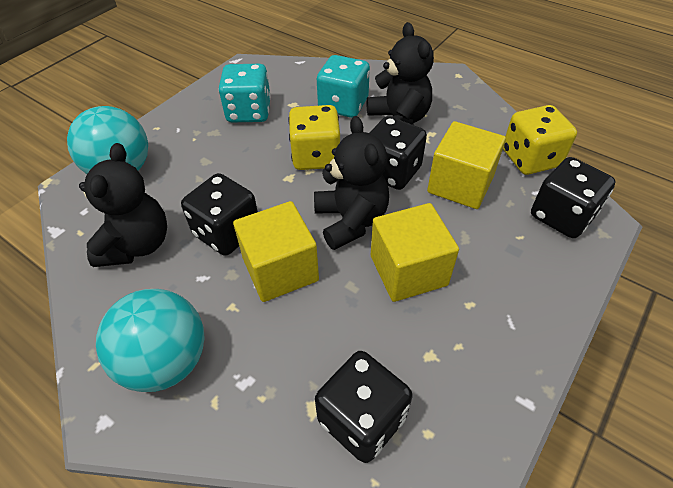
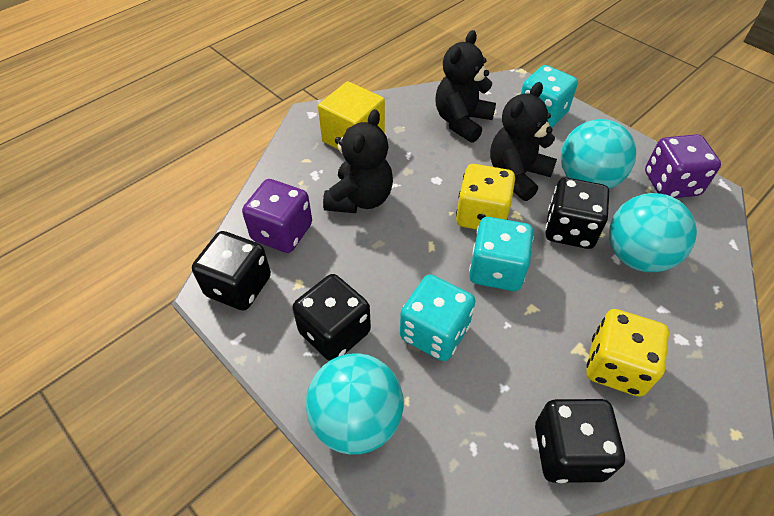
purple dice: 0 -> 2
turquoise ball: 2 -> 3
turquoise dice: 2 -> 3
yellow cube: 3 -> 1

